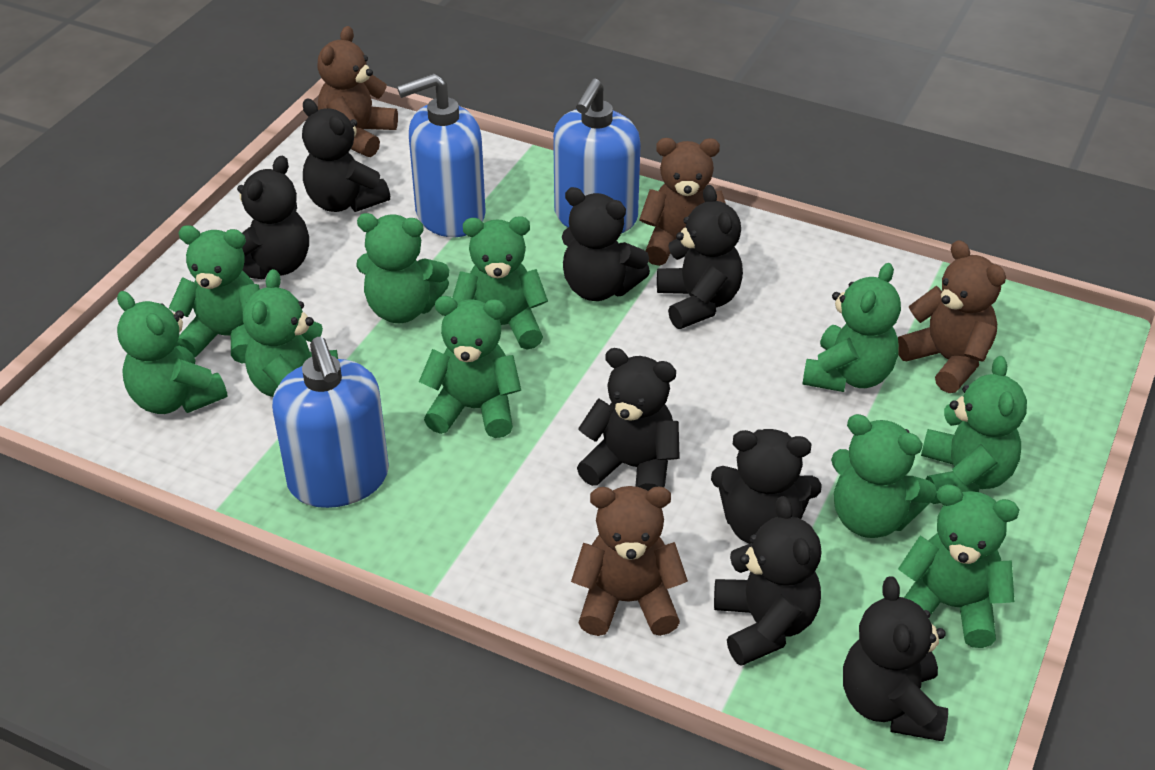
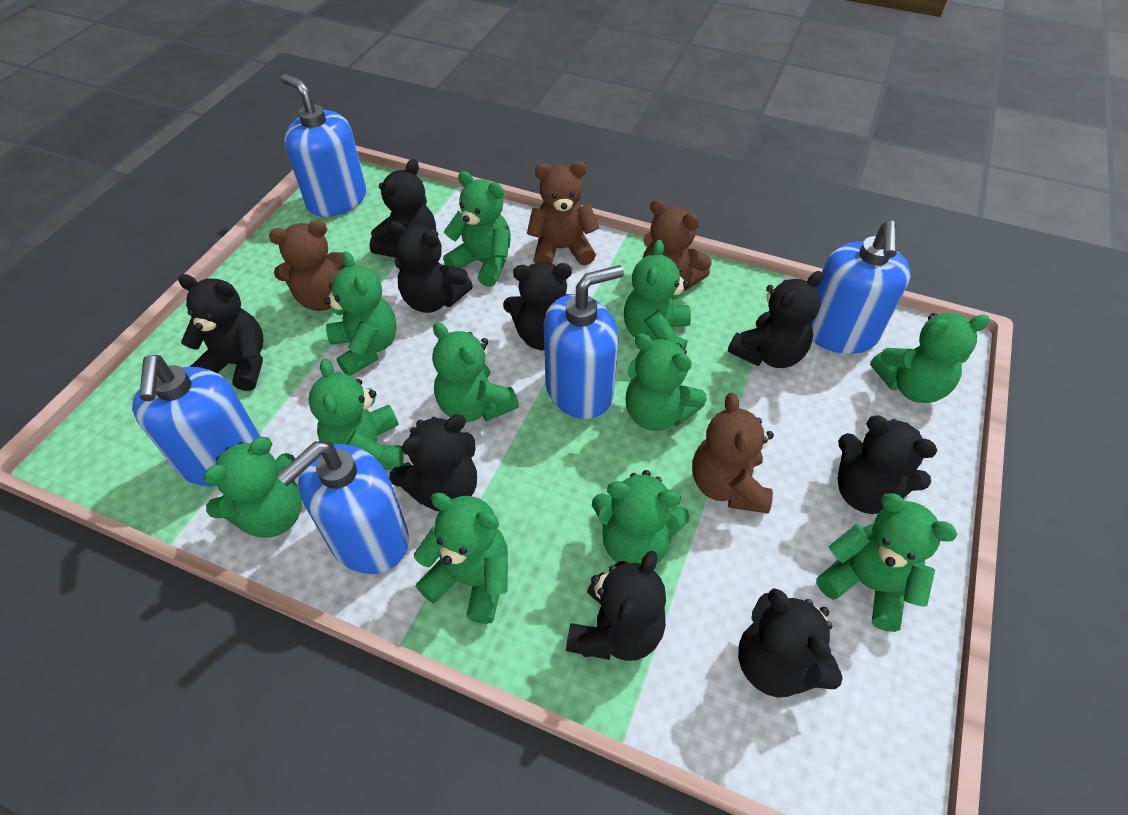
black teddy bear: 8 -> 9
blue soap dispenser: 3 -> 5
green teddy bear: 10 -> 11

